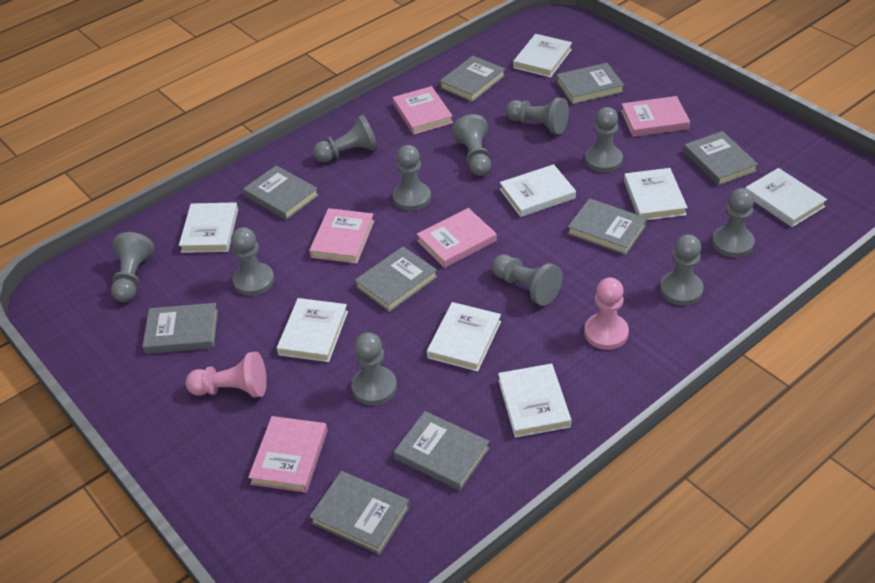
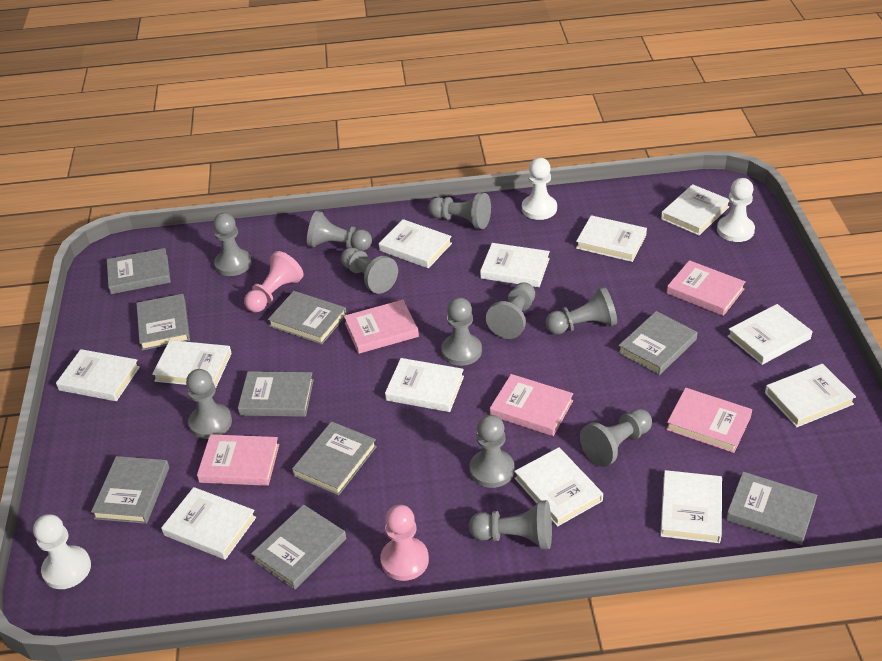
white book: 8 -> 12
white pawn: 0 -> 3

